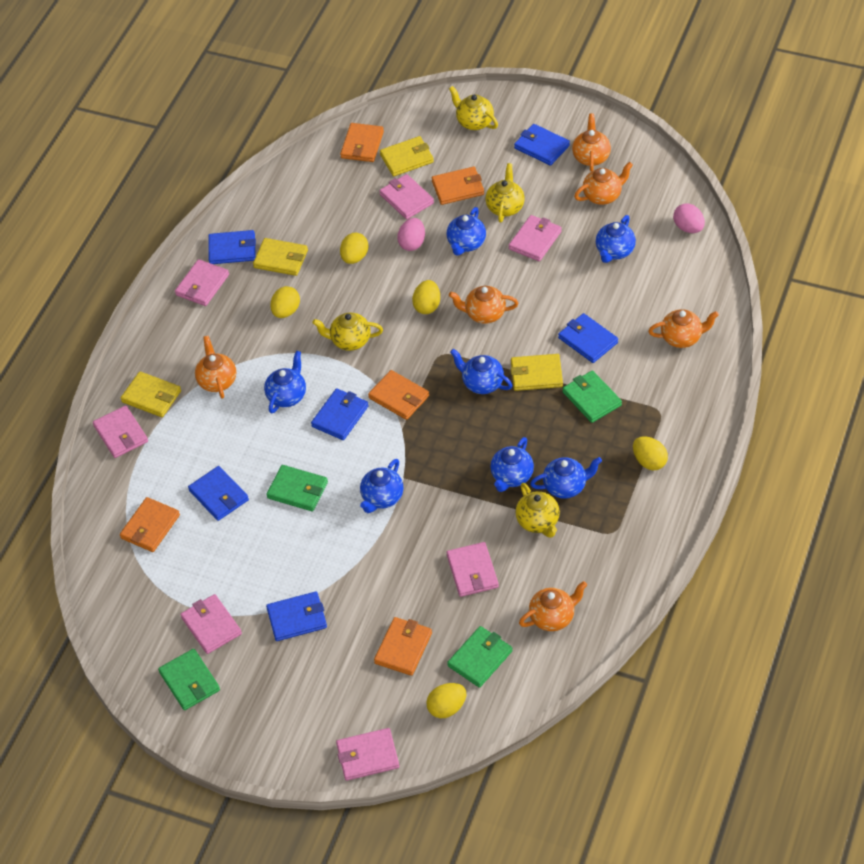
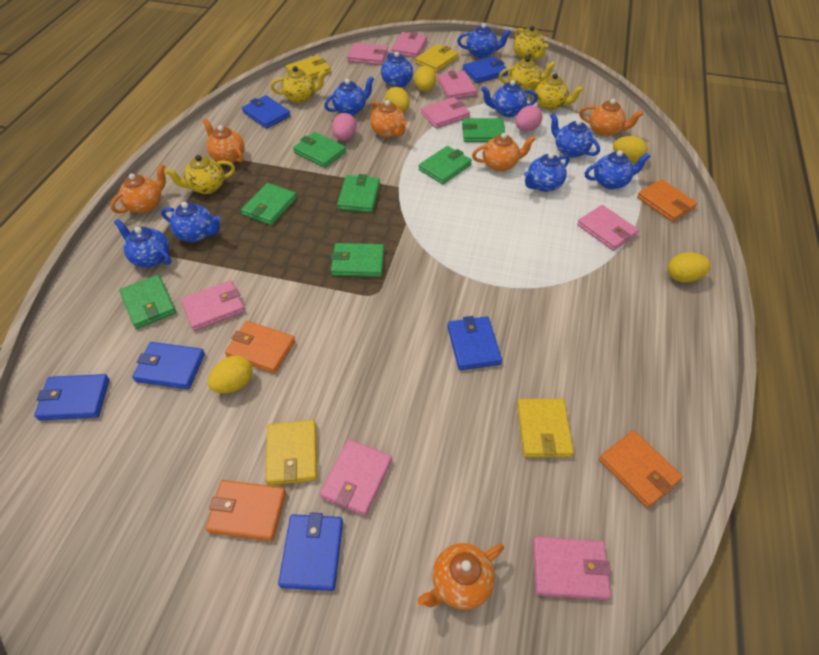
blue teapot: 7 -> 9
green wallet: 4 -> 7
orange wallet: 5 -> 4
pink wallet: 7 -> 8
yellow teapot: 4 -> 5

